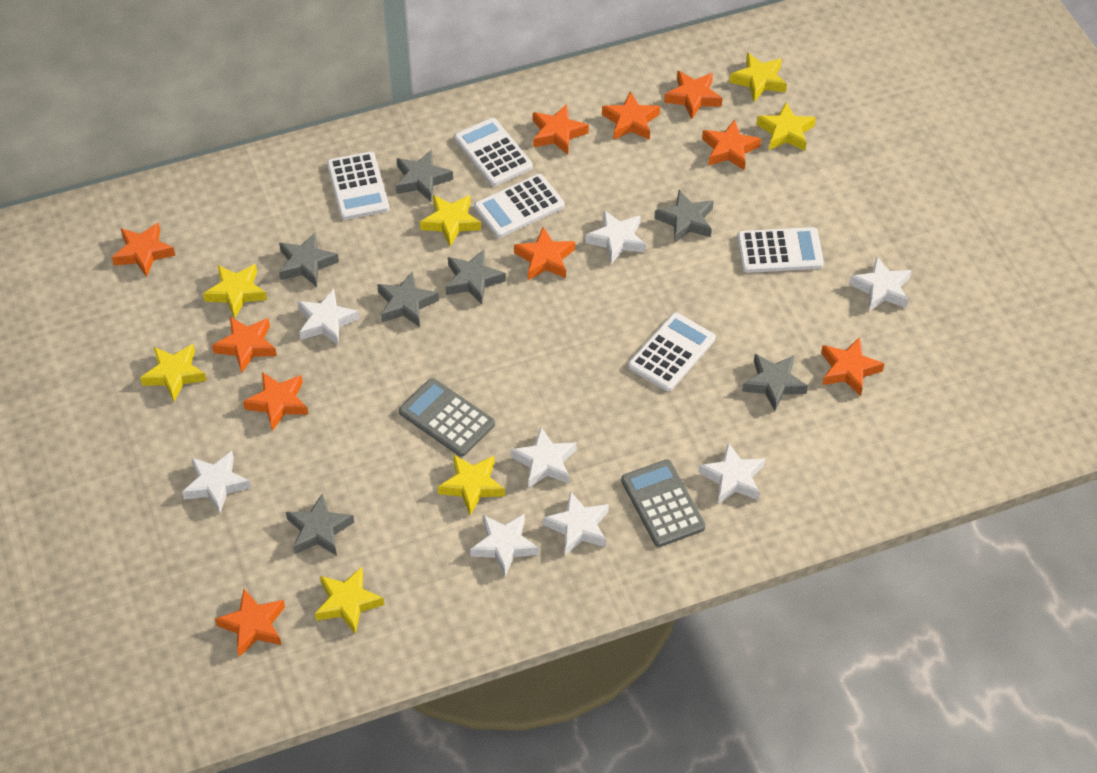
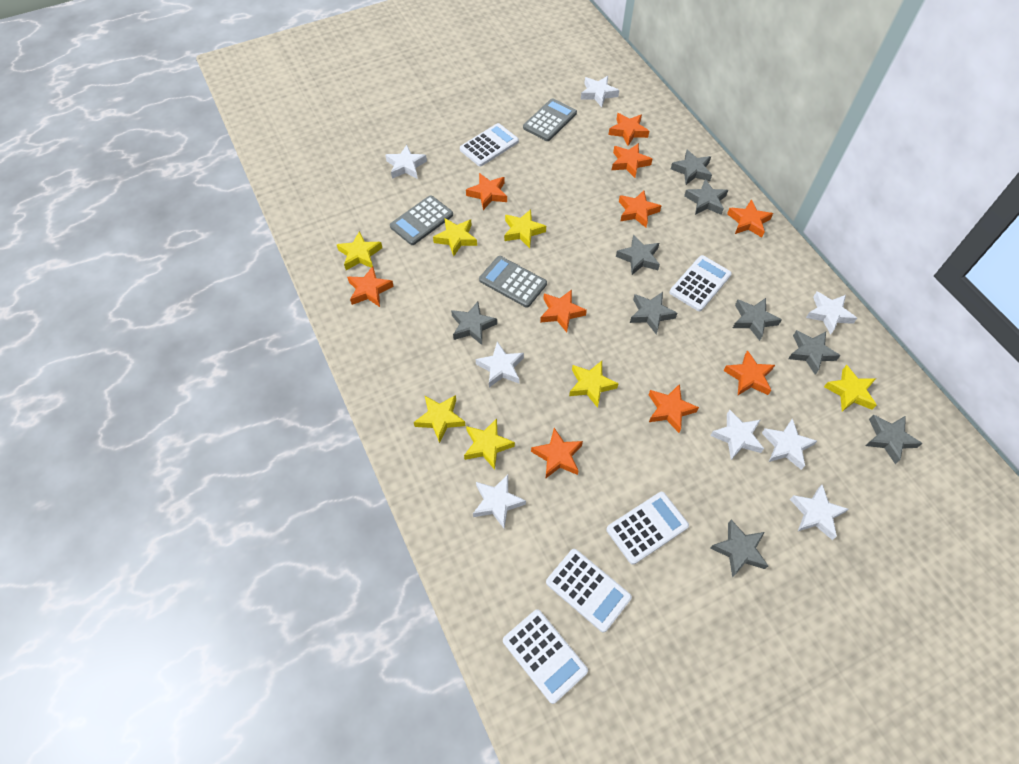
grey calculator: 2 -> 3
grey star: 7 -> 9

